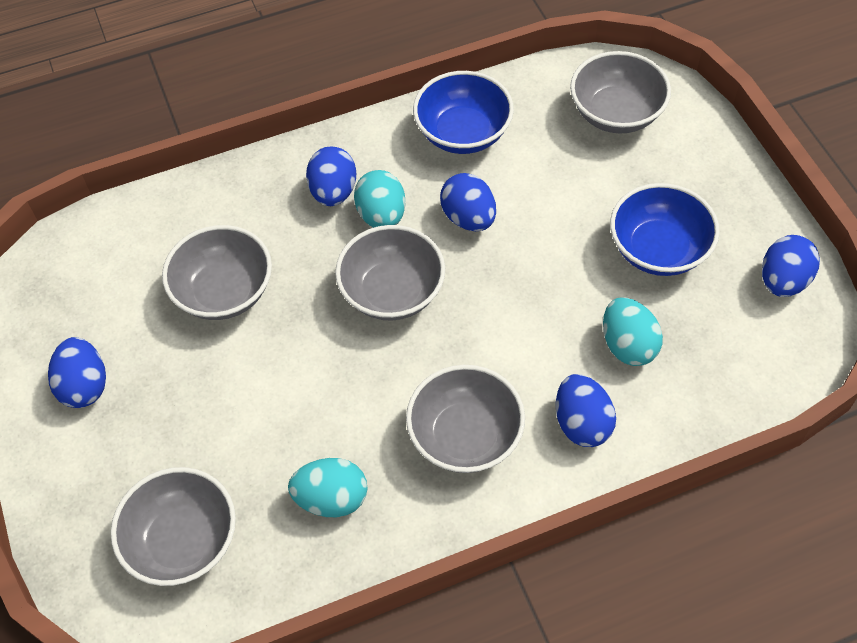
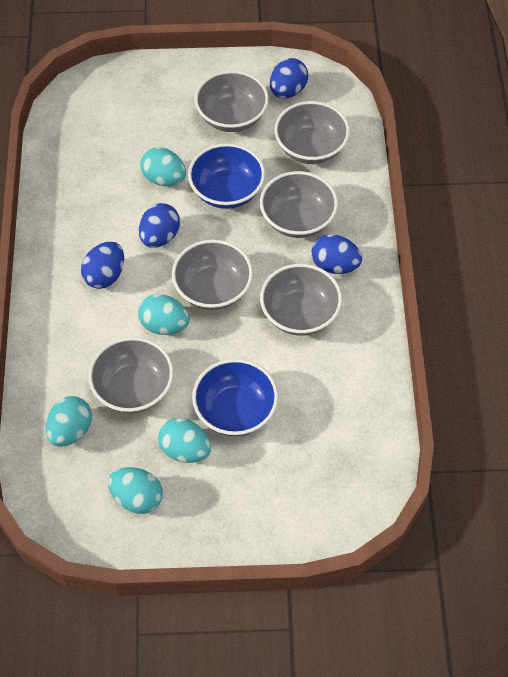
blue egg: 5 -> 4
grey bowl: 5 -> 6
turquoise egg: 3 -> 5

